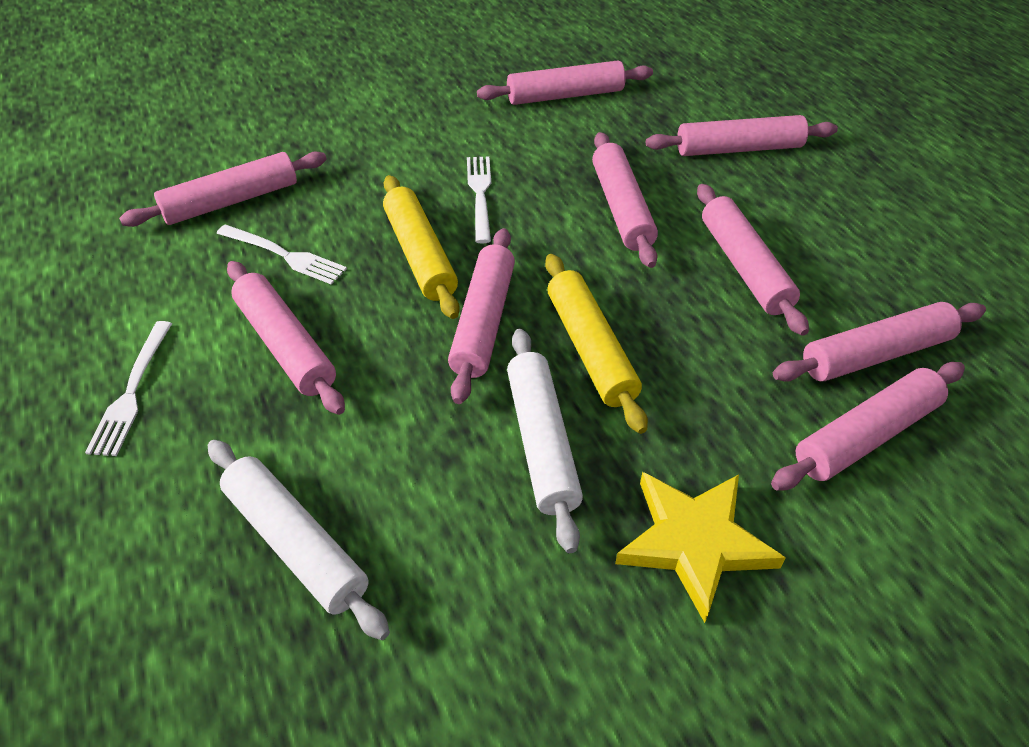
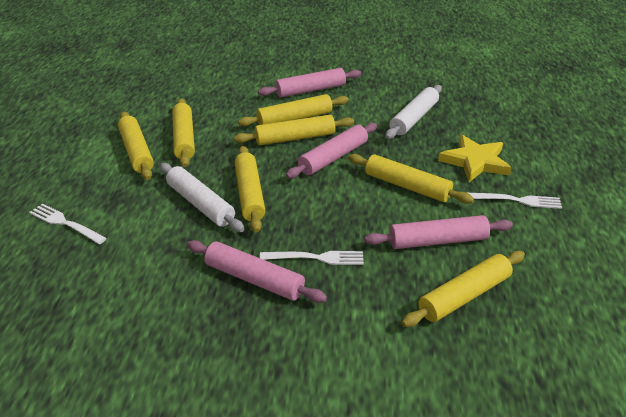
pink rolling pin: 9 -> 4
yellow rolling pin: 2 -> 7

